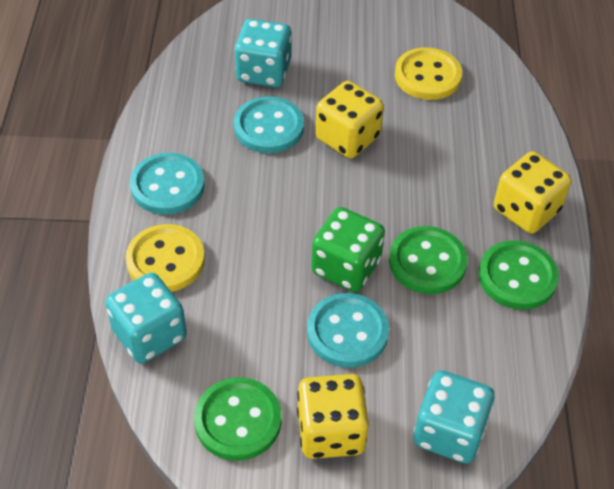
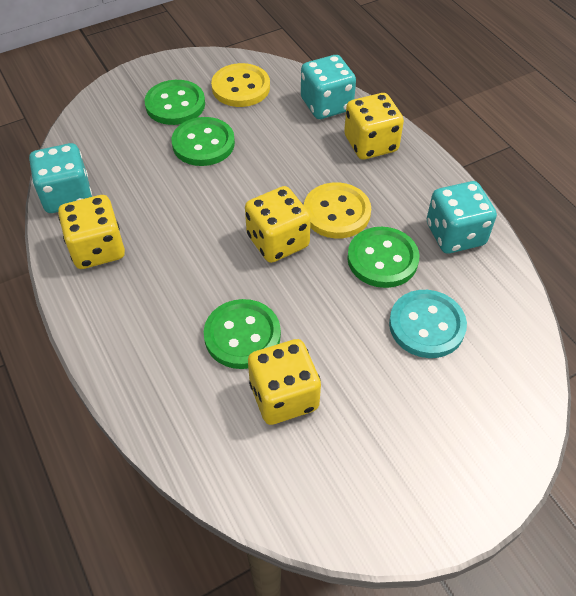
green button: 3 -> 4
green dice: 1 -> 0
turquoise button: 3 -> 1
yellow dice: 3 -> 4

